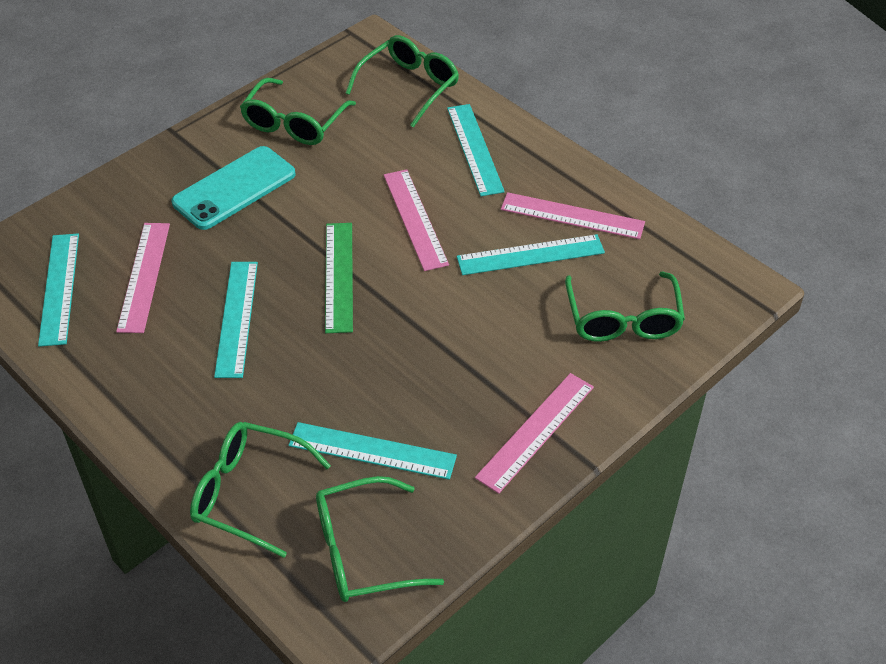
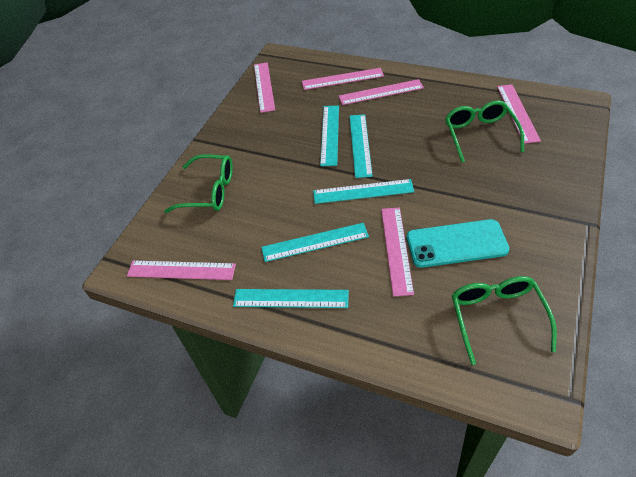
green glasses: 5 -> 3
green ruler: 1 -> 0
pink ruler: 4 -> 6

